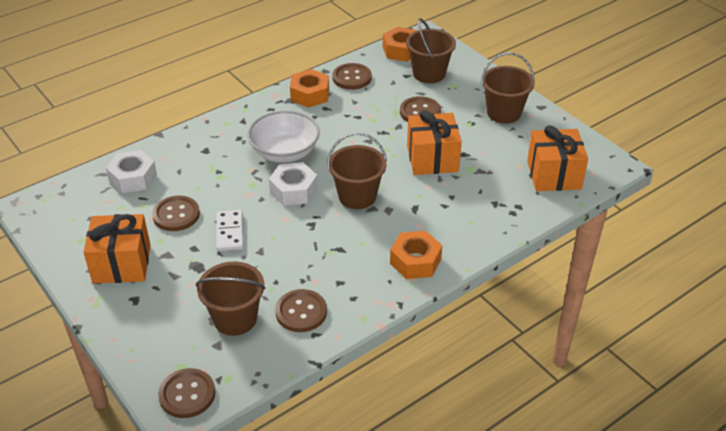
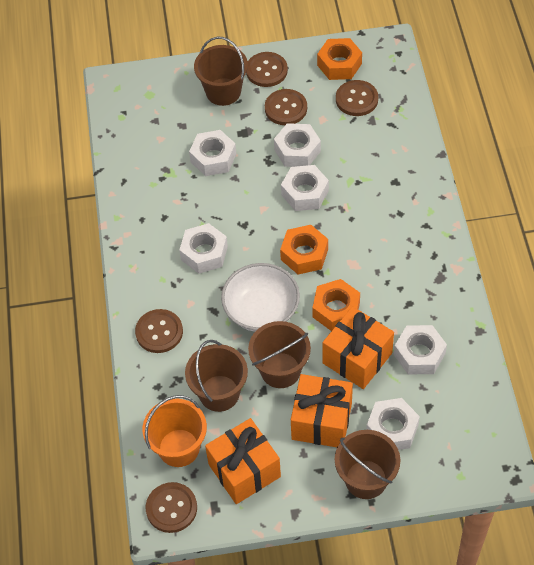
orange bucket: 0 -> 1
white domino: 1 -> 0
white nut: 2 -> 6

